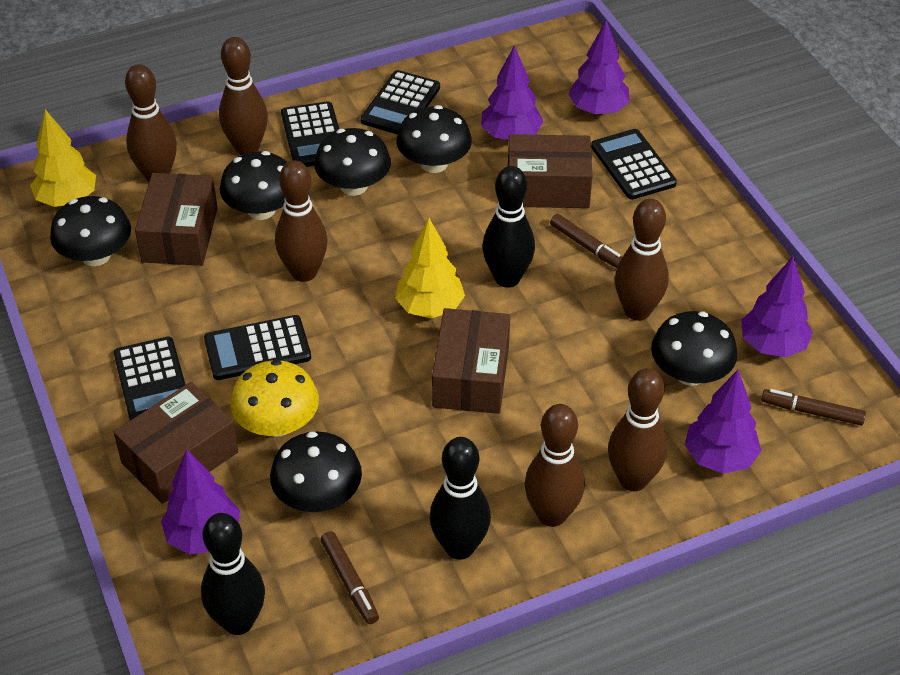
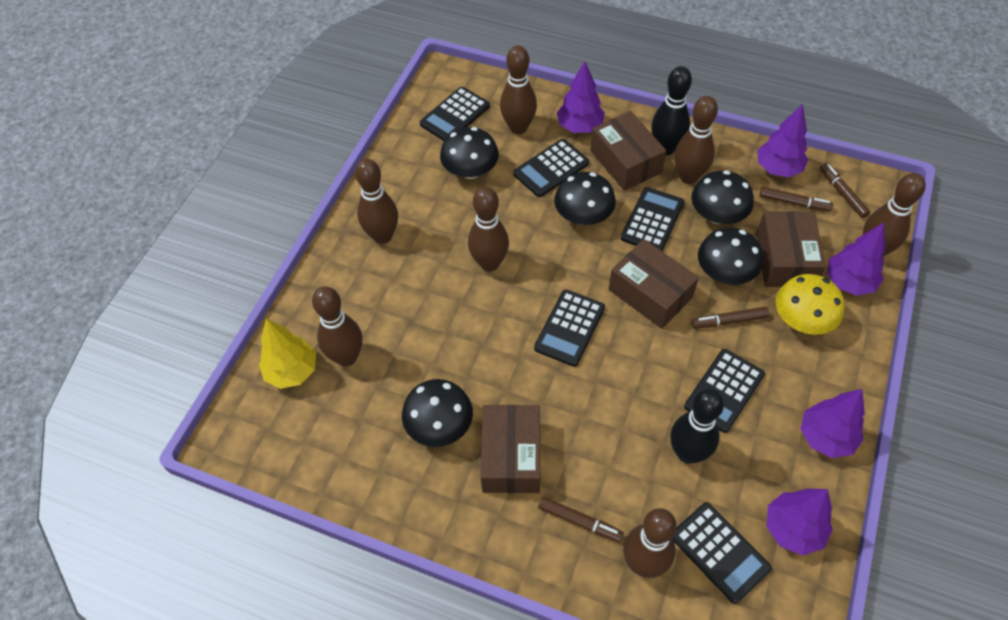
black bowling pin: 3 -> 2
black calculator: 5 -> 6
black mushroom: 6 -> 5
brown bowling pin: 6 -> 7
brown marker: 3 -> 4
yellow tree: 2 -> 1

